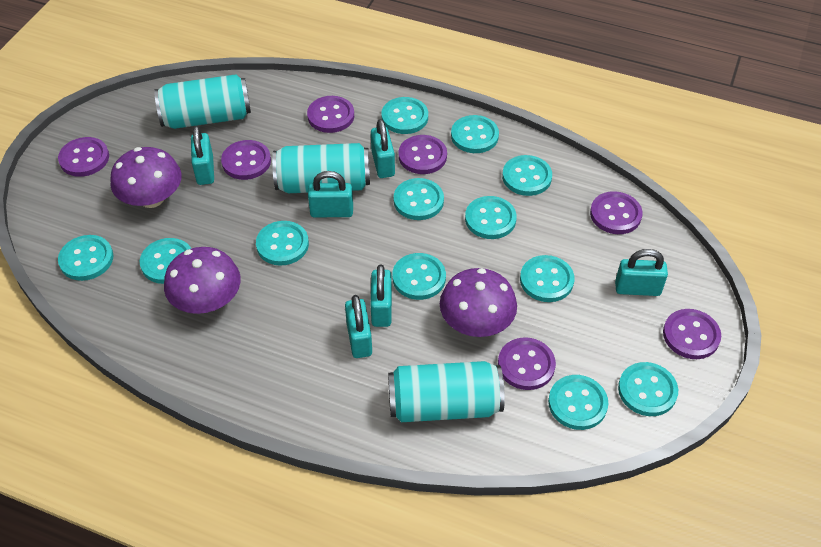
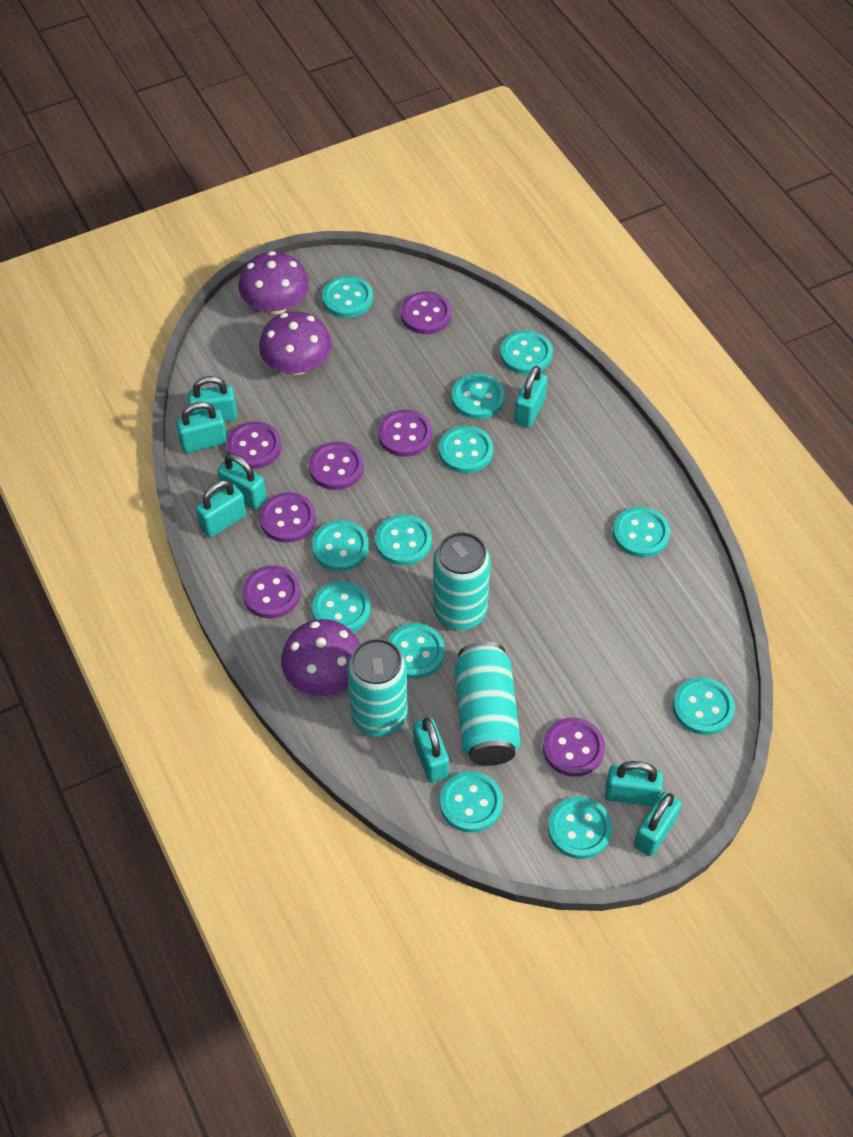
turquoise padlock: 6 -> 8

